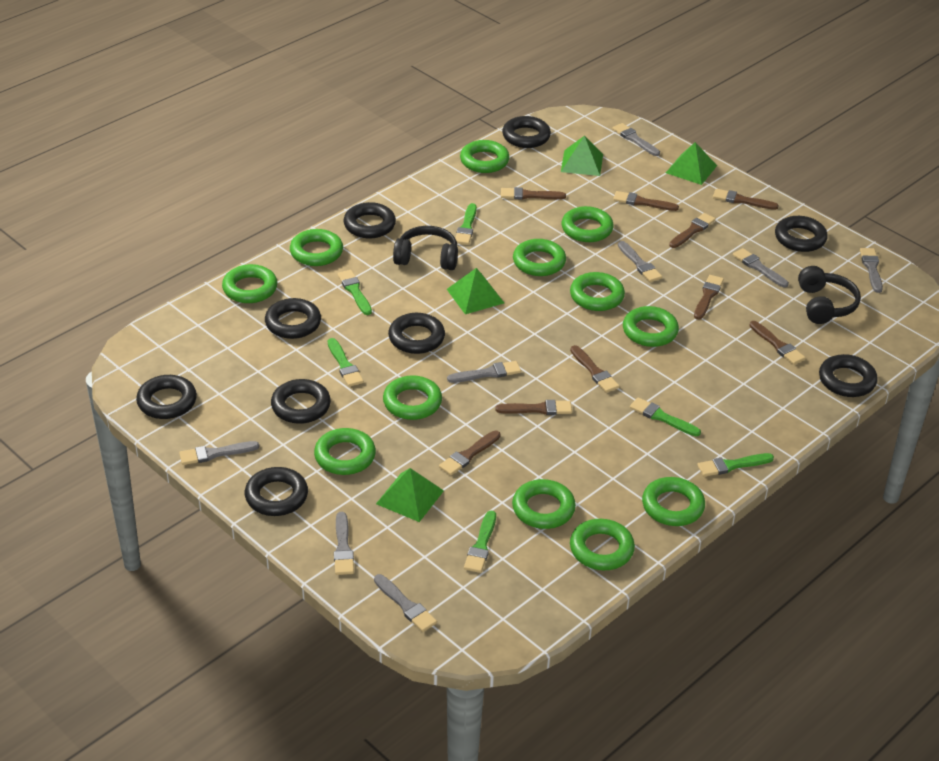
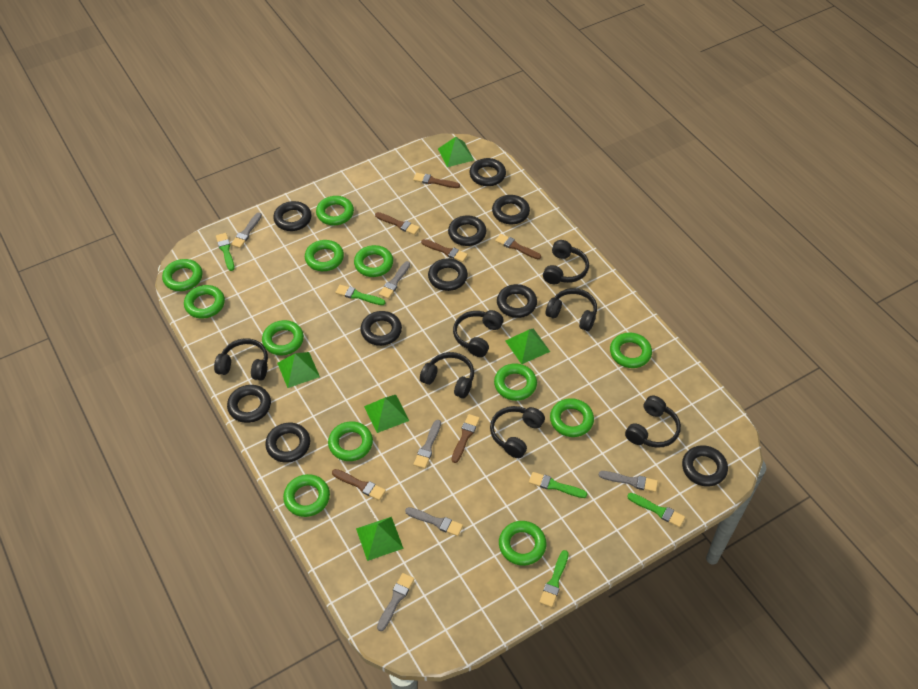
black headphones: 2 -> 7
black ring: 9 -> 10
brown brush: 9 -> 6
green brush: 6 -> 5
green pyramid: 4 -> 5
grey brush: 8 -> 6

